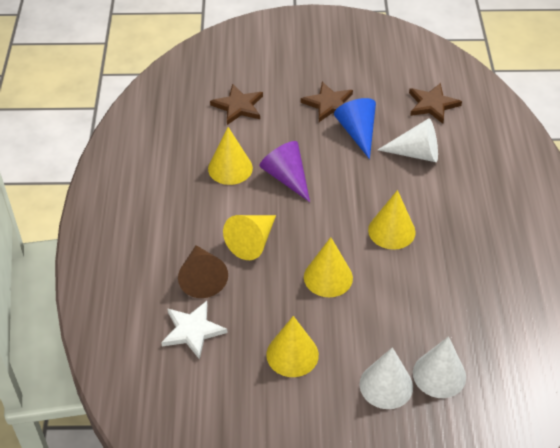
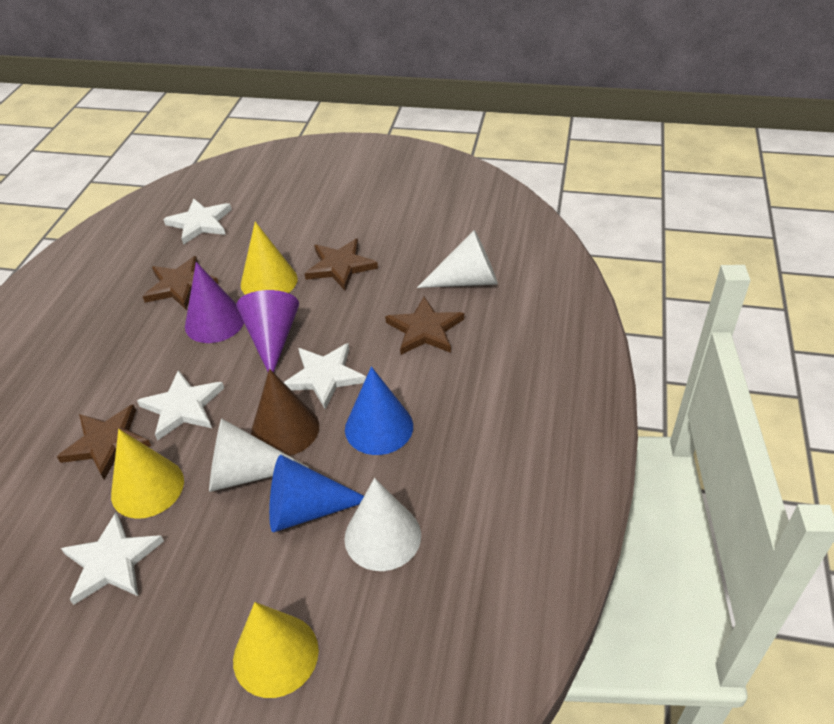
blue cone: 1 -> 2
brown star: 3 -> 4
purple cone: 1 -> 2
white star: 1 -> 4
yellow cone: 5 -> 3

